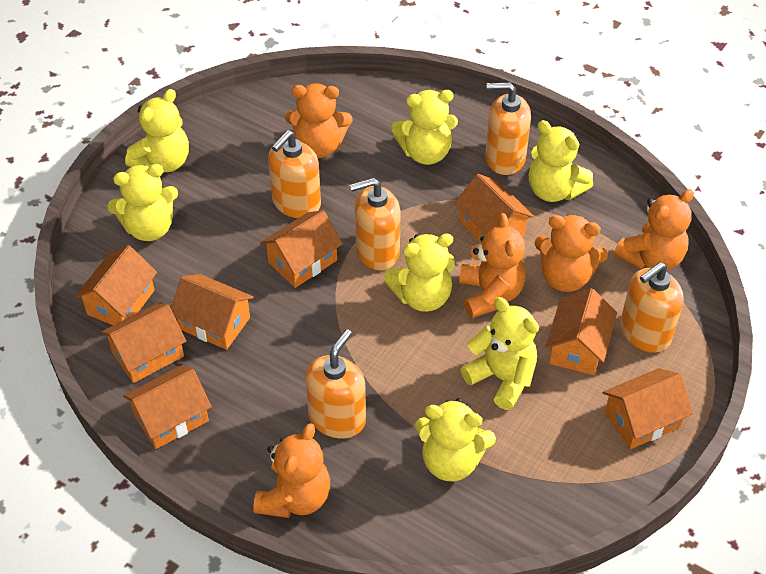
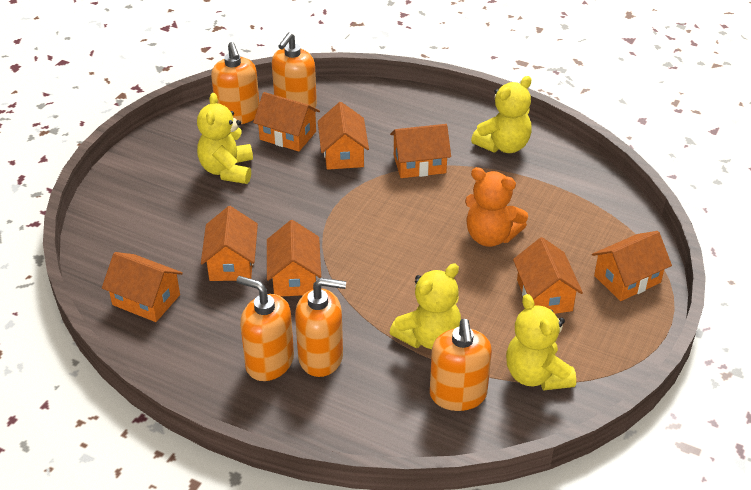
orange teddy bear: 5 -> 1
yellow teddy bear: 7 -> 4

